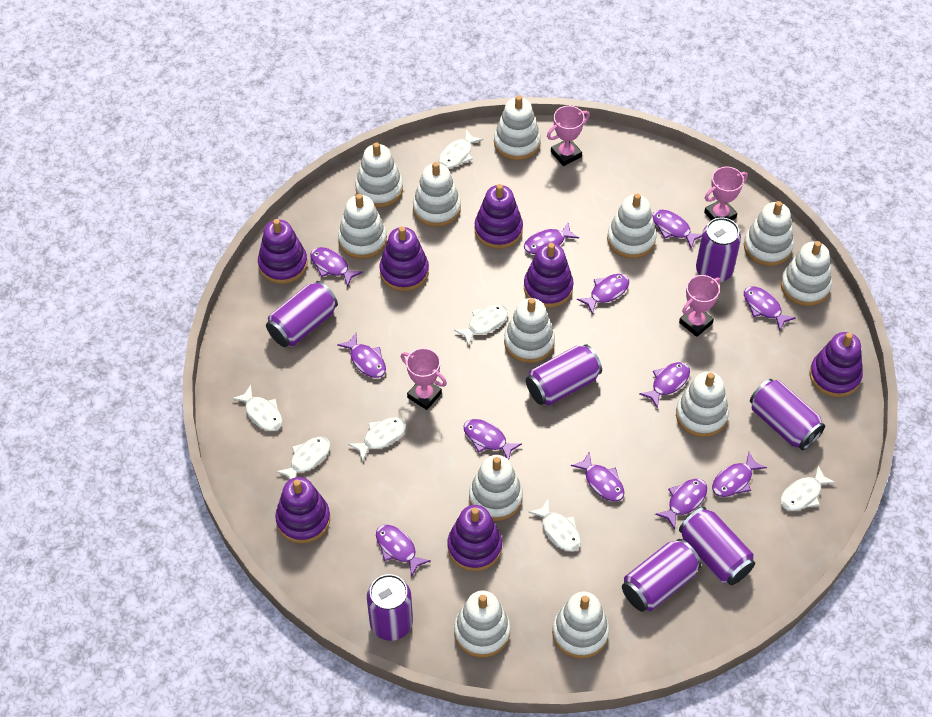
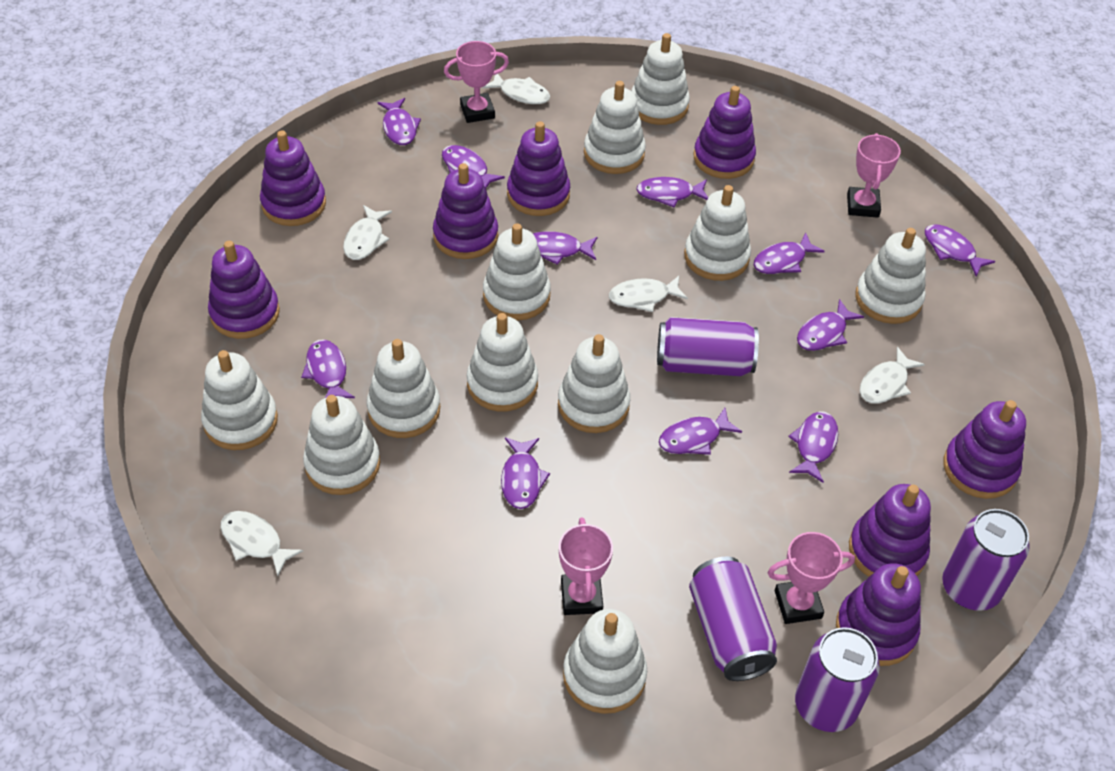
purple can: 7 -> 4
purple fish: 12 -> 11
purple stacking toy: 7 -> 8
white fish: 7 -> 5
white stacking toy: 12 -> 11

